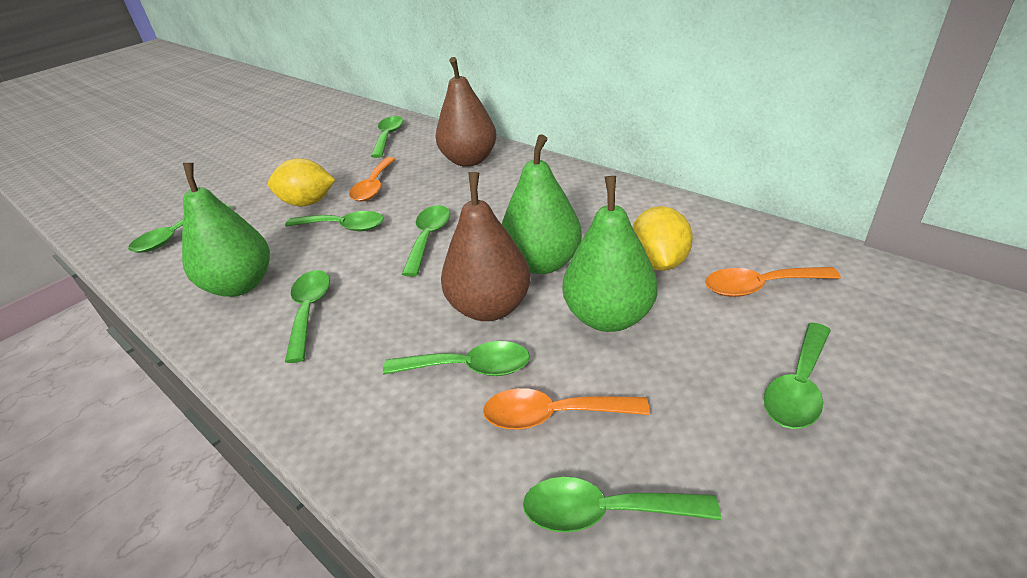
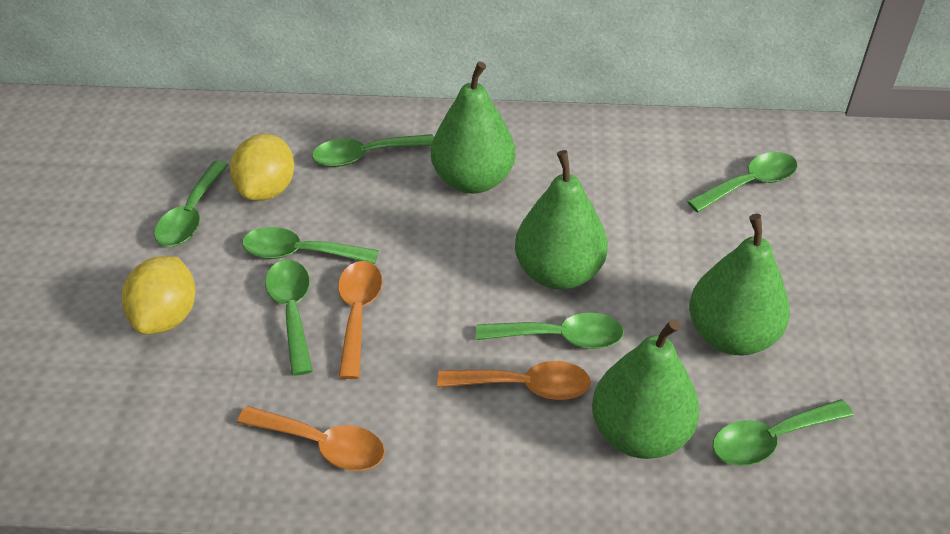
brown pear: 2 -> 0
green pear: 3 -> 4
green spoon: 8 -> 7

